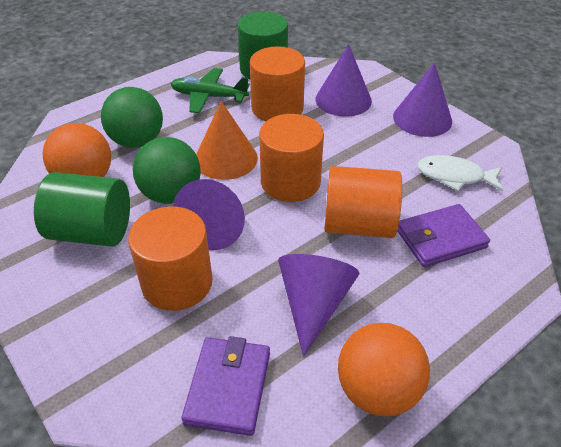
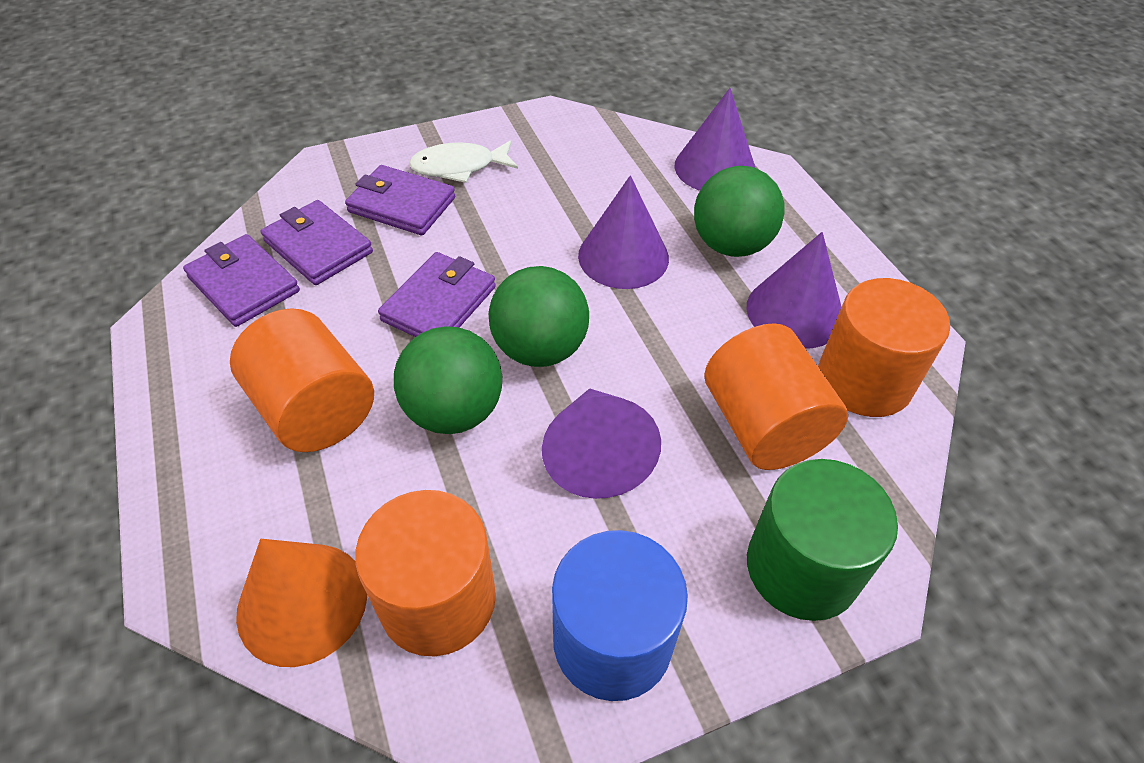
blue cylinder: 0 -> 1
green ball: 2 -> 3
green cylinder: 2 -> 1
green plane: 1 -> 0
orange ball: 2 -> 0
purple wallet: 2 -> 4

